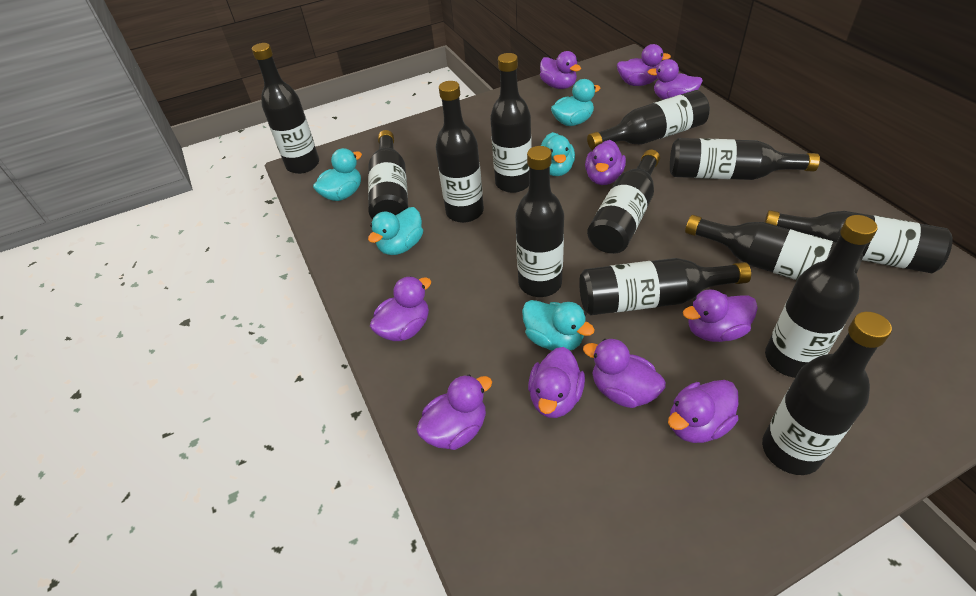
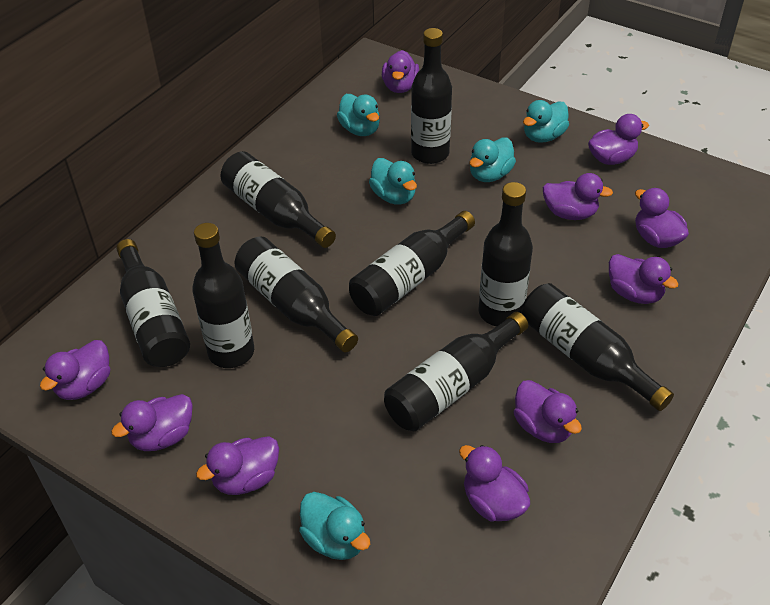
black bottle: 13 -> 9

